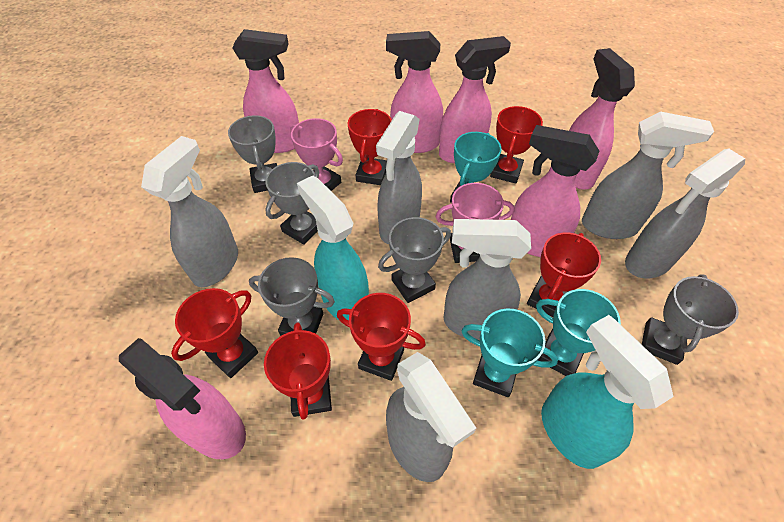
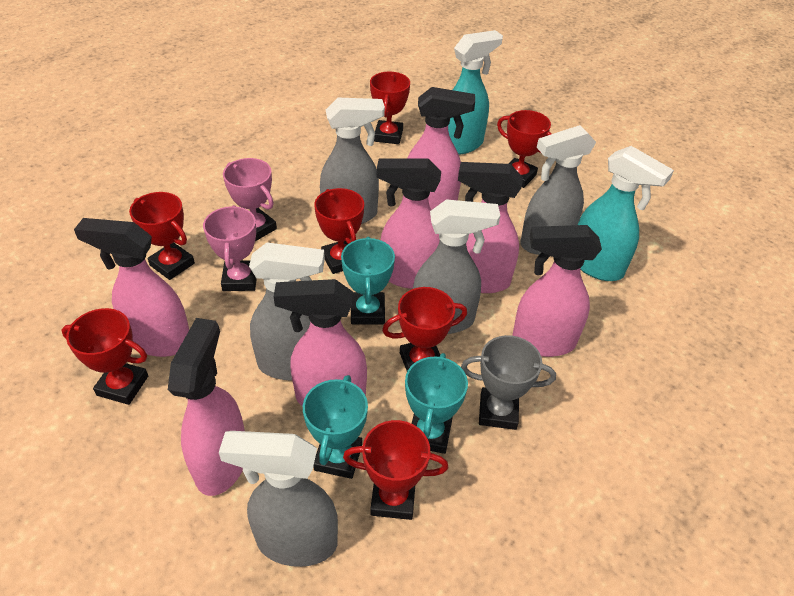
grey spray bottle: 6 -> 5
grey trophy: 5 -> 1
pink spray bottle: 6 -> 7
red trophy: 6 -> 7

